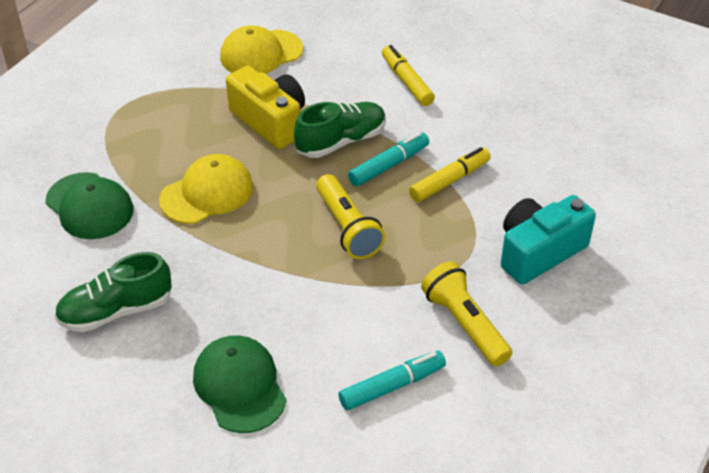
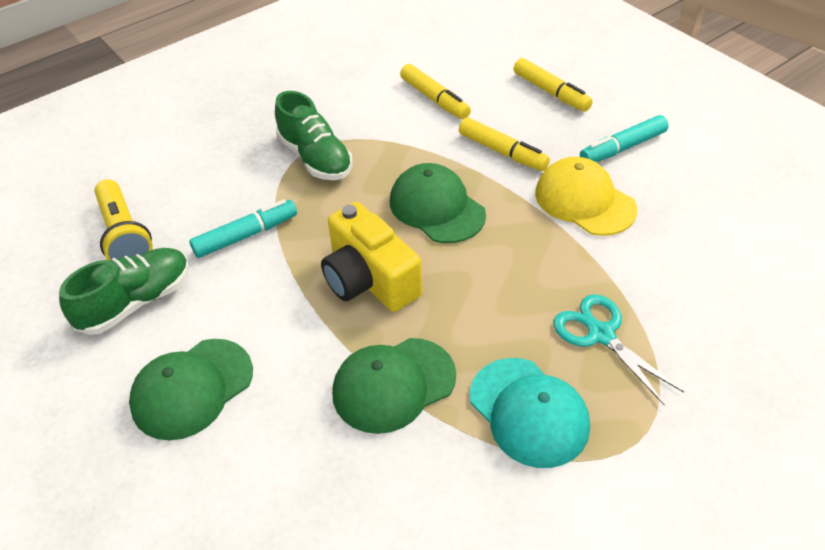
green cap: 2 -> 3
turquoise camera: 1 -> 0
turquoise cap: 0 -> 1
turquoise scissors: 0 -> 1
yellow cap: 2 -> 1
yellow flashlight: 2 -> 1
yellow marker: 2 -> 3

